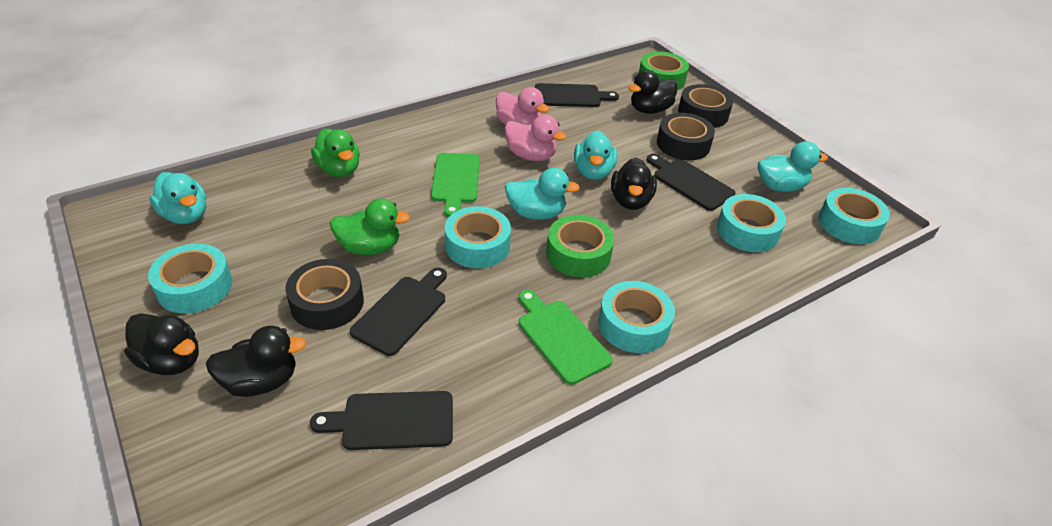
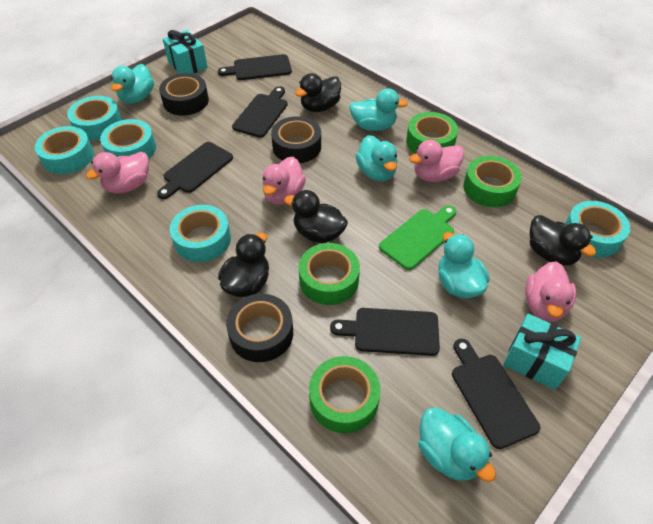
black cutting board: 4 -> 5
green cutting board: 2 -> 1
green duck: 2 -> 0
green tape: 2 -> 4
pink duck: 2 -> 4
turquoise duck: 4 -> 5
turquoise gift: 0 -> 2

